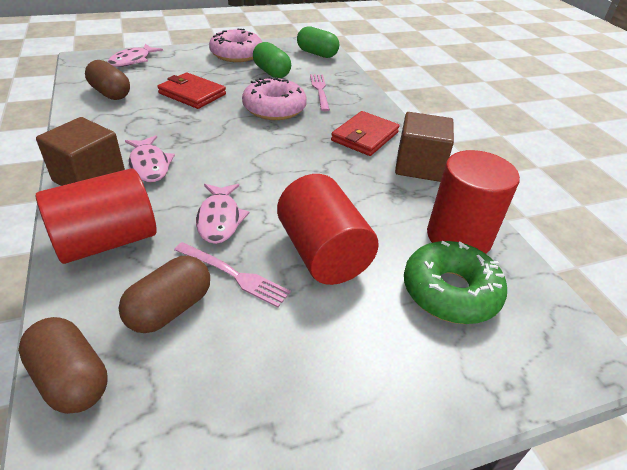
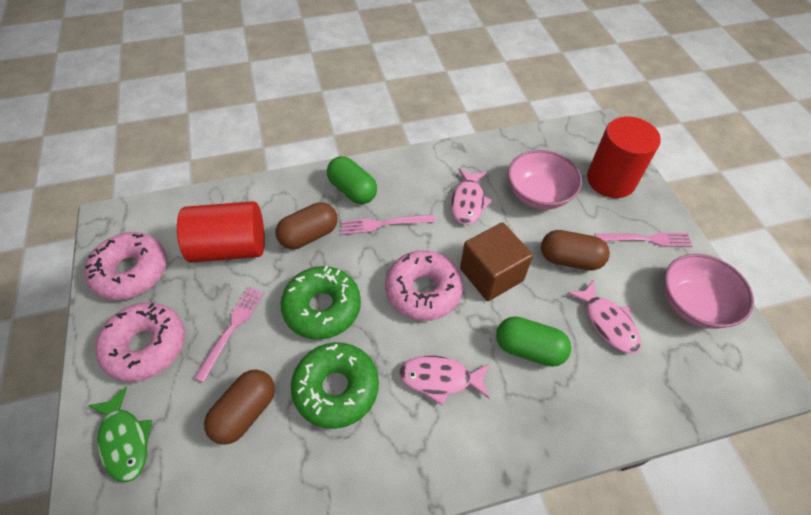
brown cube: 2 -> 1
green donut: 1 -> 2
green fish: 0 -> 1
pink bowl: 0 -> 2
pink donut: 2 -> 3
pink fork: 2 -> 3
red cylinder: 3 -> 2
red wallet: 2 -> 0

